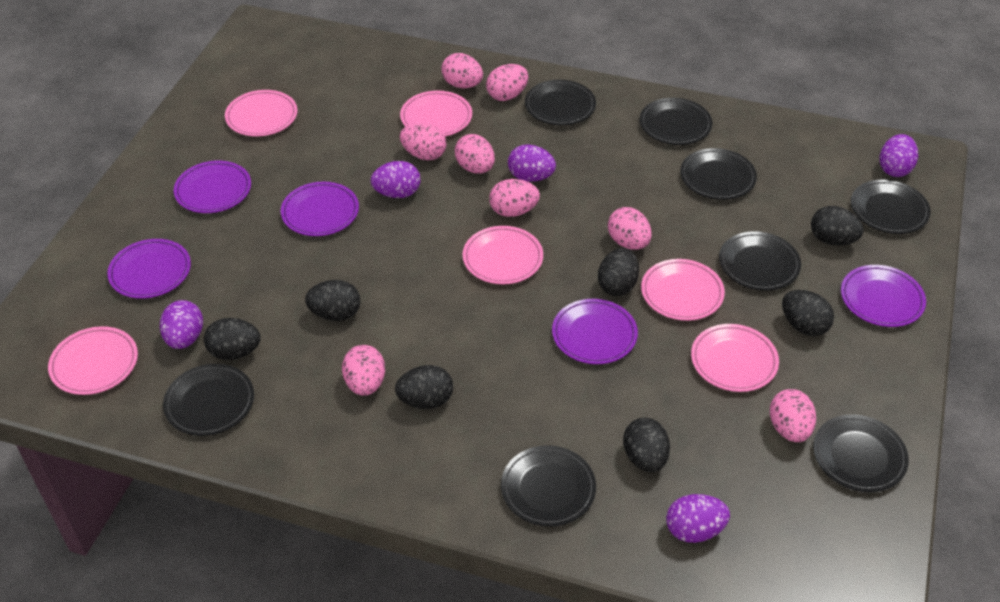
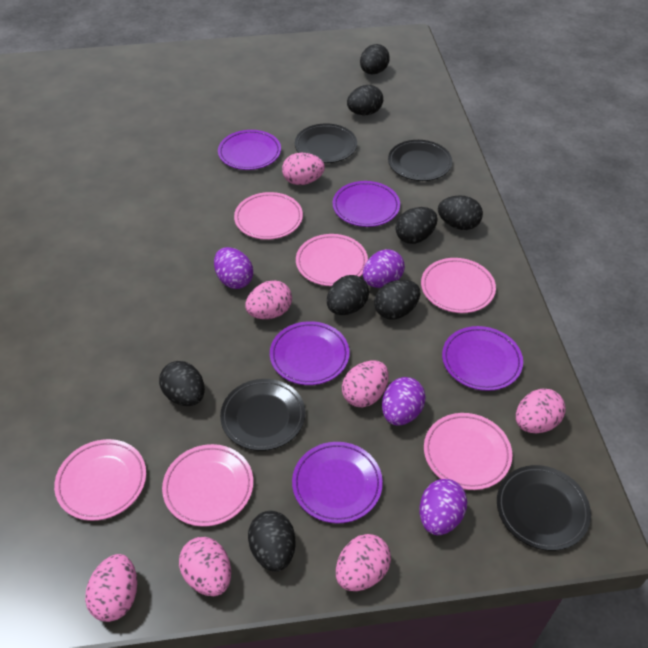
black egg: 7 -> 8
black plate: 8 -> 4
pink egg: 8 -> 7
purple egg: 5 -> 4

